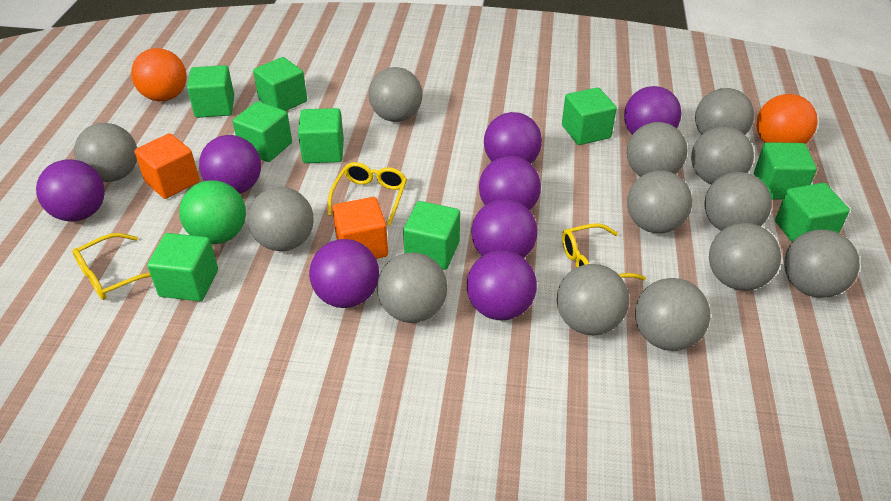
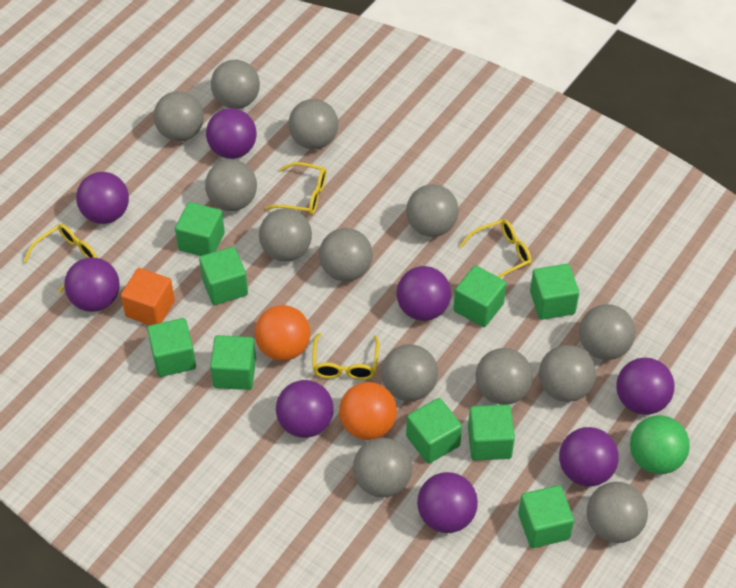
orange cube: 2 -> 1
yellow glasses: 3 -> 4

